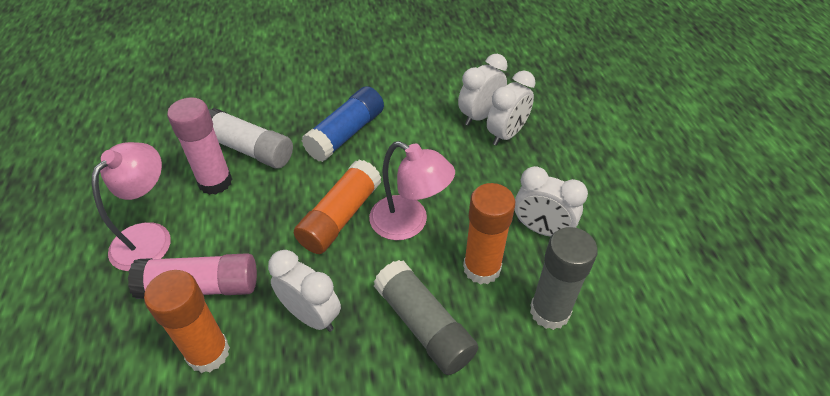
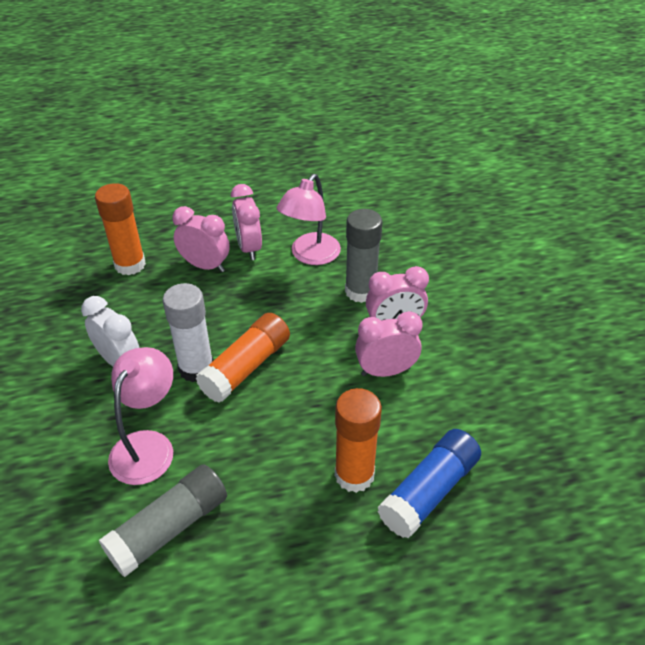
pink clock: 0 -> 4
pink glue stick: 2 -> 0
white clock: 4 -> 1

